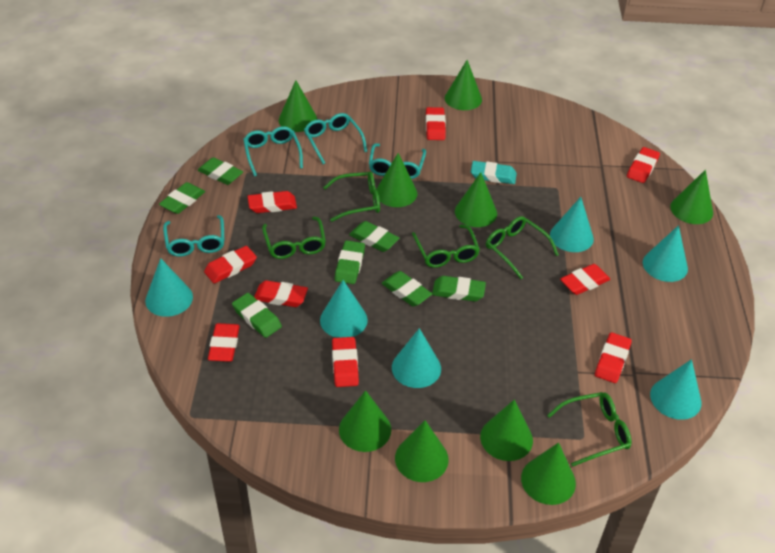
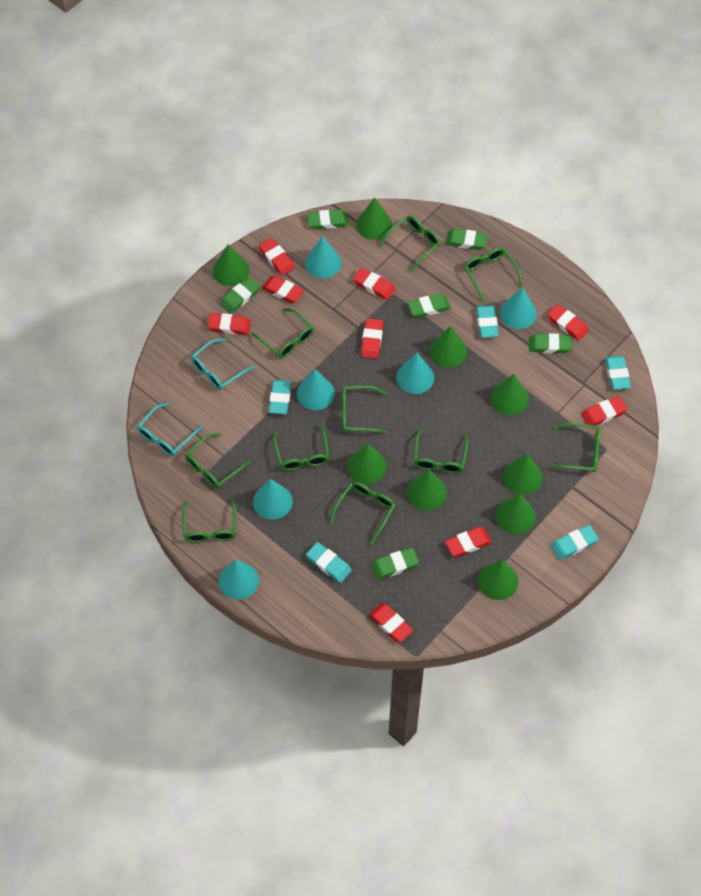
green eraser: 7 -> 6
green glasses: 5 -> 10
turquoise eraser: 1 -> 5
turquoise glasses: 4 -> 2

